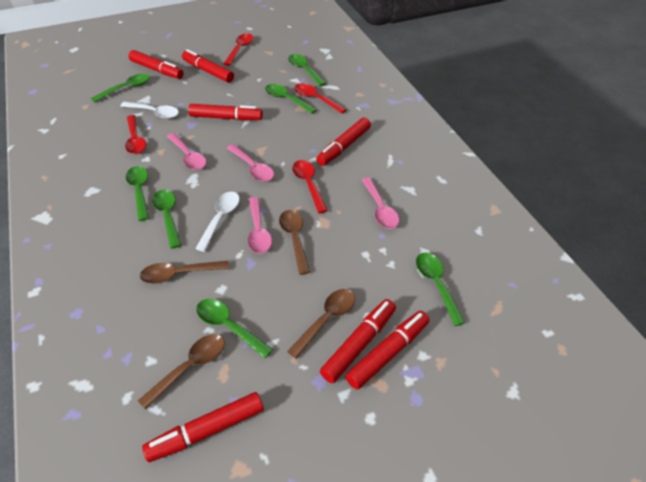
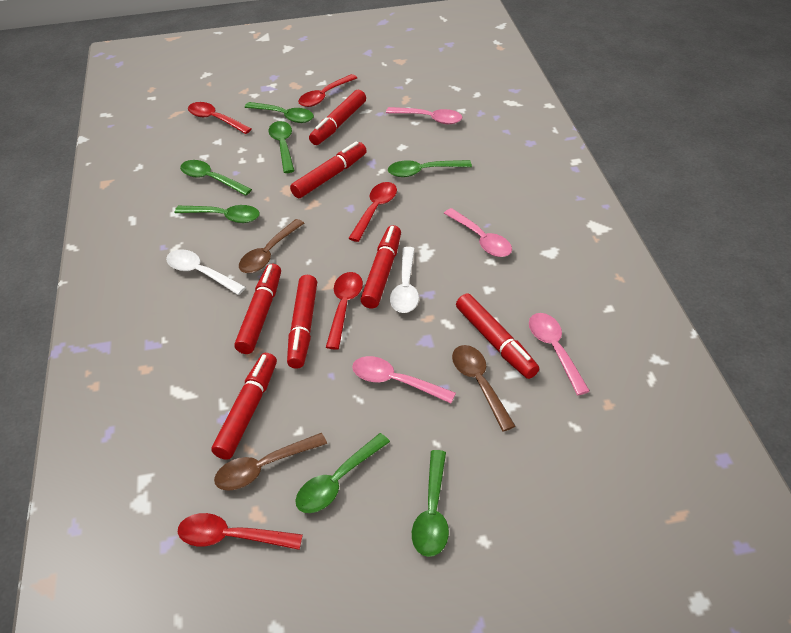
brown spoon: 4 -> 3
red spoon: 4 -> 5

